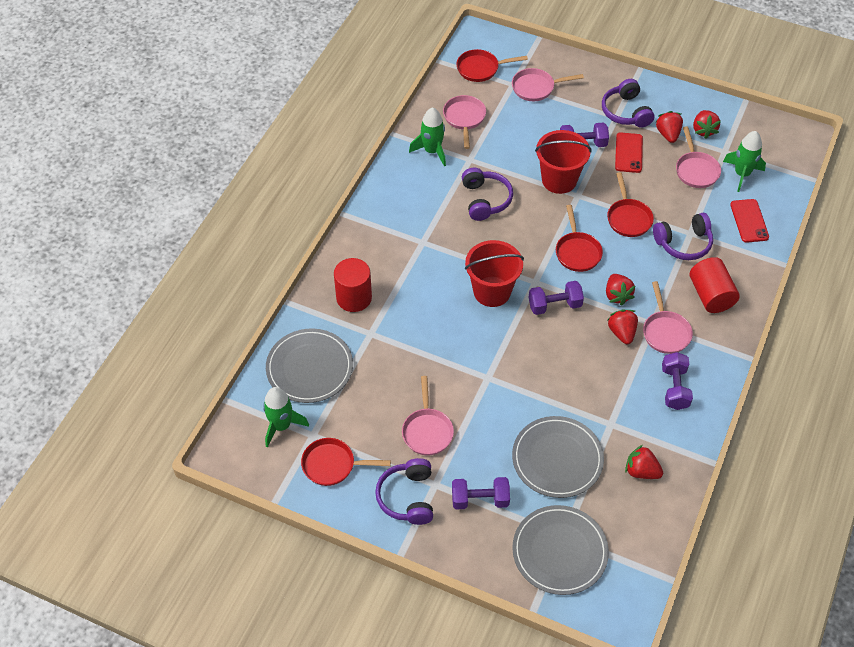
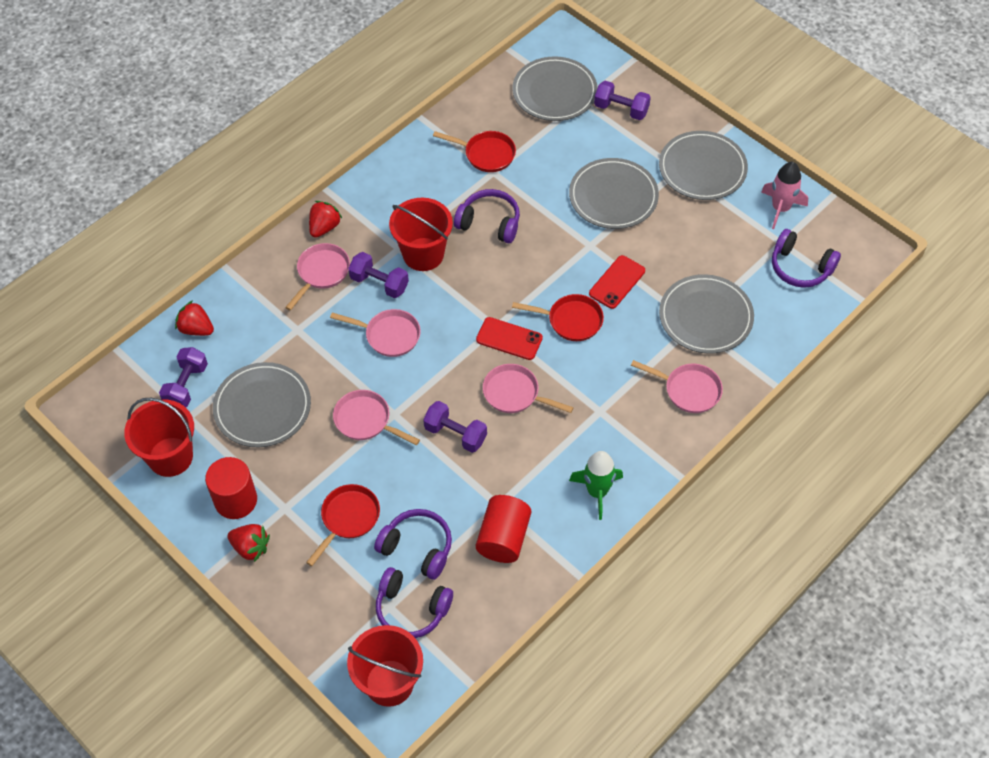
green rocket: 3 -> 1
grey plate: 3 -> 5
pink rocket: 0 -> 1
red bucket: 2 -> 3
red pan: 4 -> 3
red strawberry: 5 -> 3

